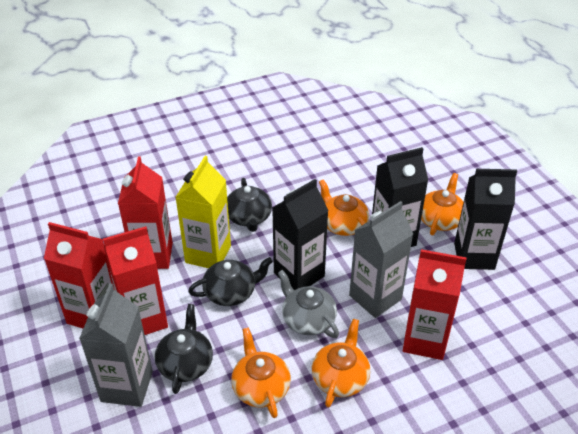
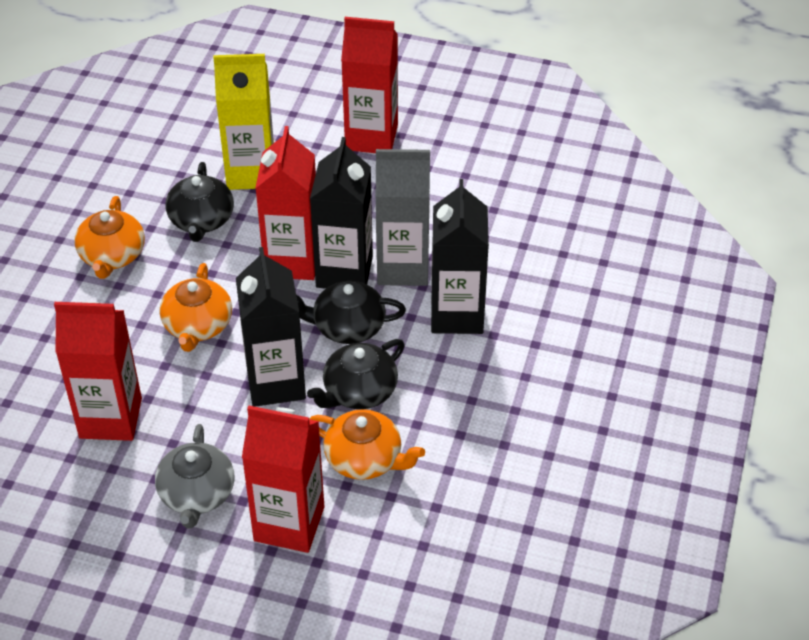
grey carton: 2 -> 1
orange teapot: 4 -> 3

